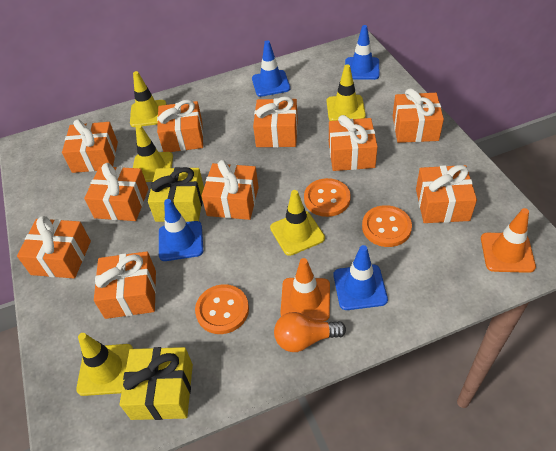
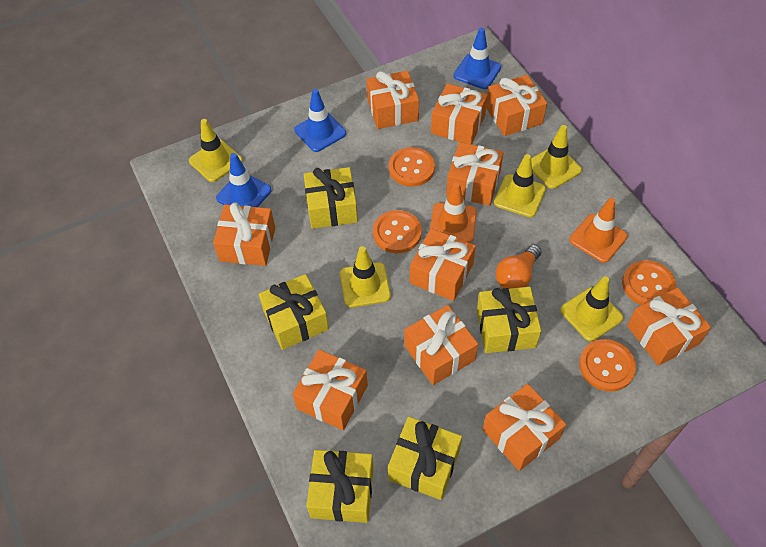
blue traffic cone: 4 -> 3
orange button: 3 -> 4
yellow gift: 2 -> 5

